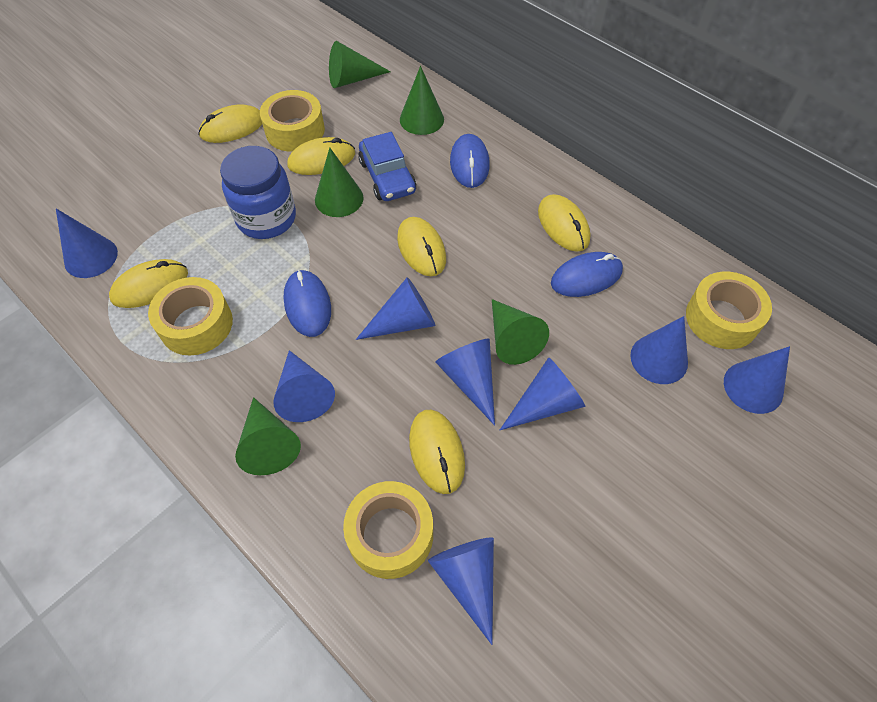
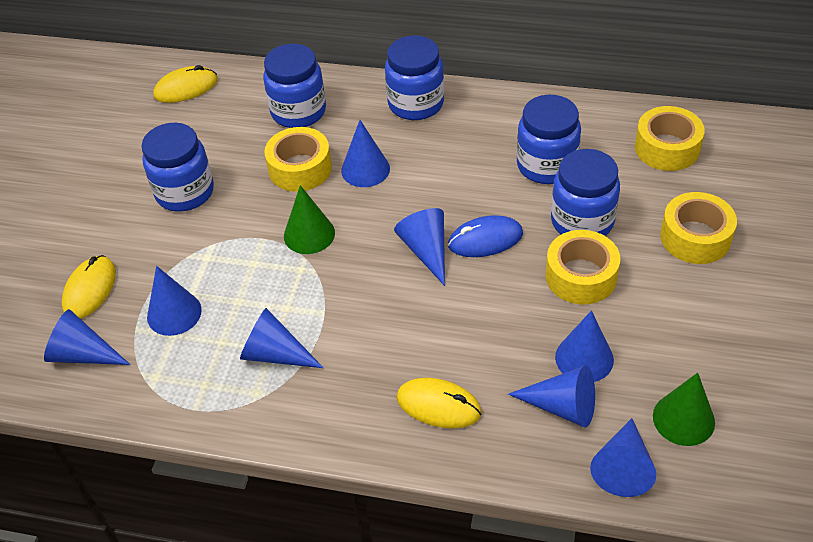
blue car: 1 -> 0
blue jar: 1 -> 5
blue mouse: 3 -> 1
green cone: 5 -> 2
yellow mouse: 6 -> 3

